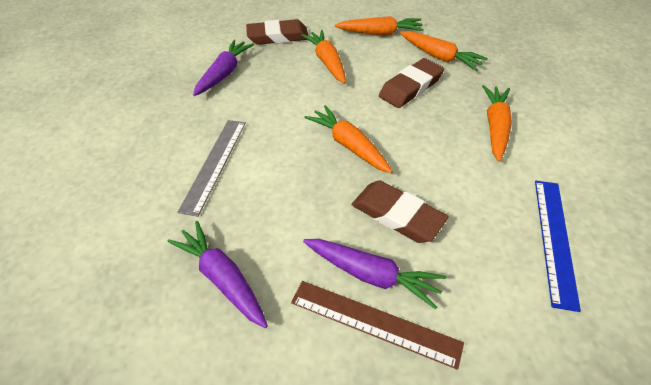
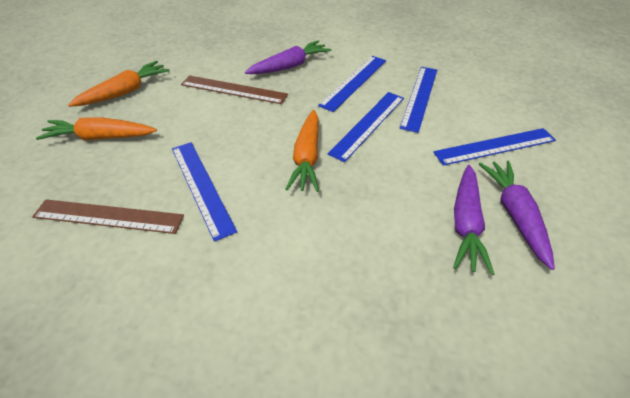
blue ruler: 1 -> 5
brown eraser: 3 -> 0
brown ruler: 1 -> 2
grey ruler: 1 -> 0
orange carrot: 5 -> 3

